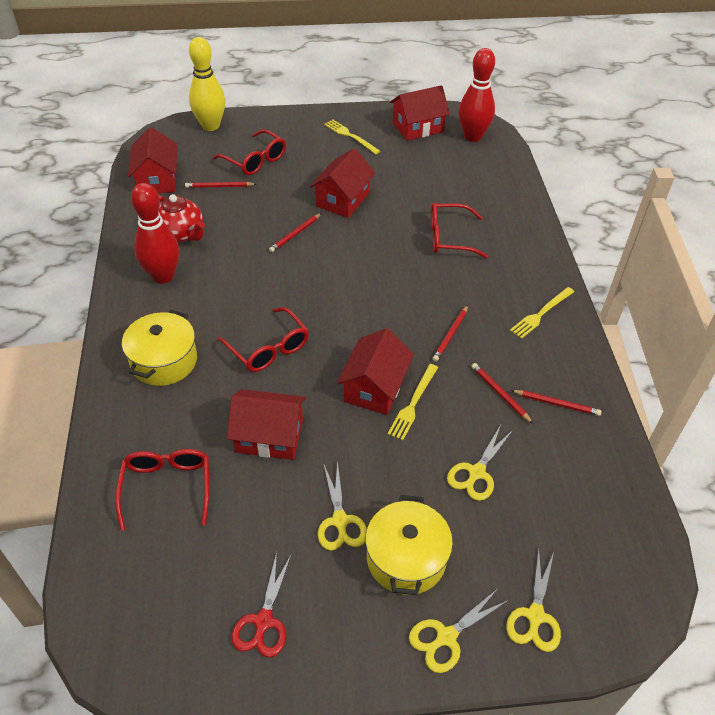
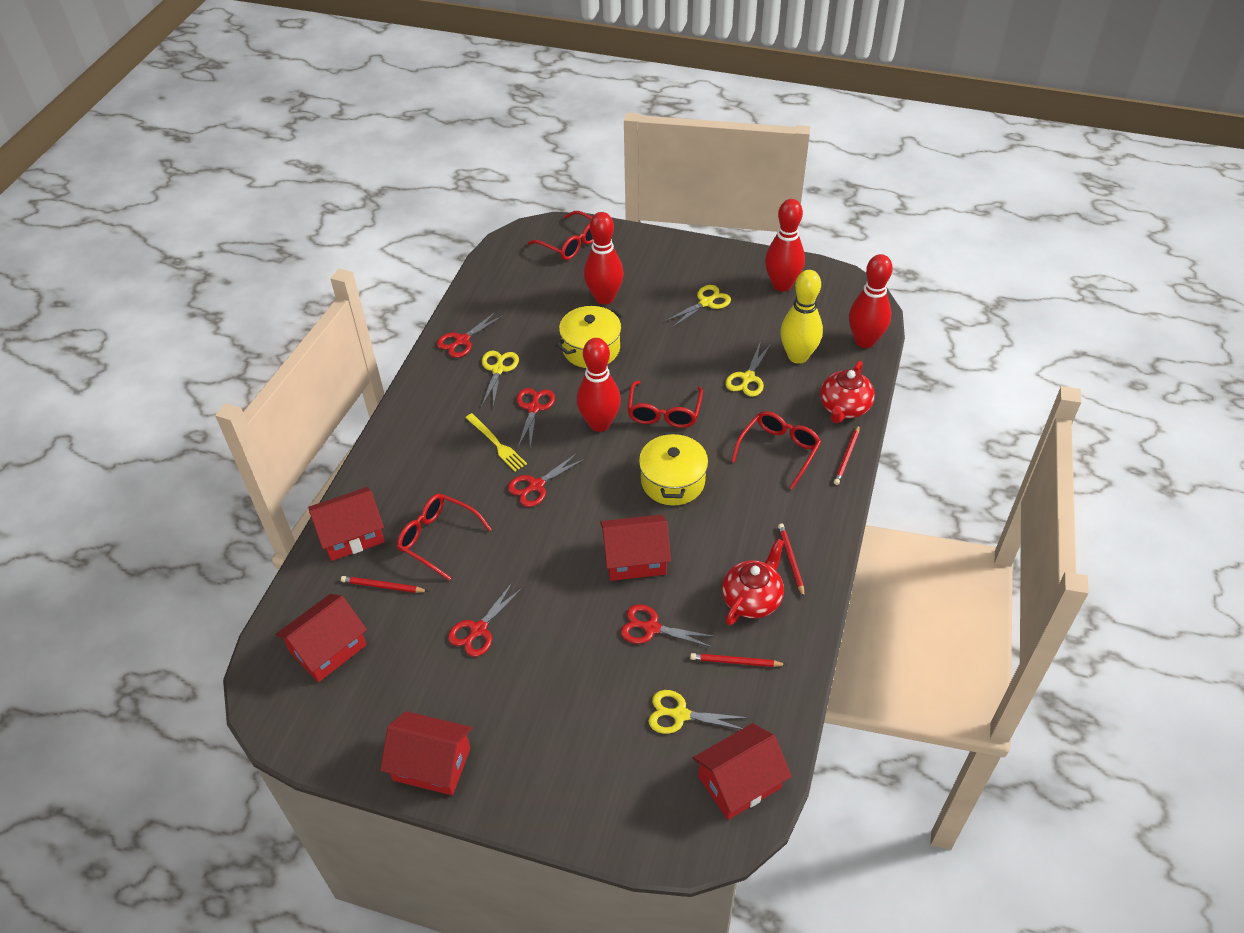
red bowling pin: 2 -> 4
red pencil: 5 -> 4
red scissors: 1 -> 5
red teapot: 1 -> 2
yellow fork: 3 -> 1

